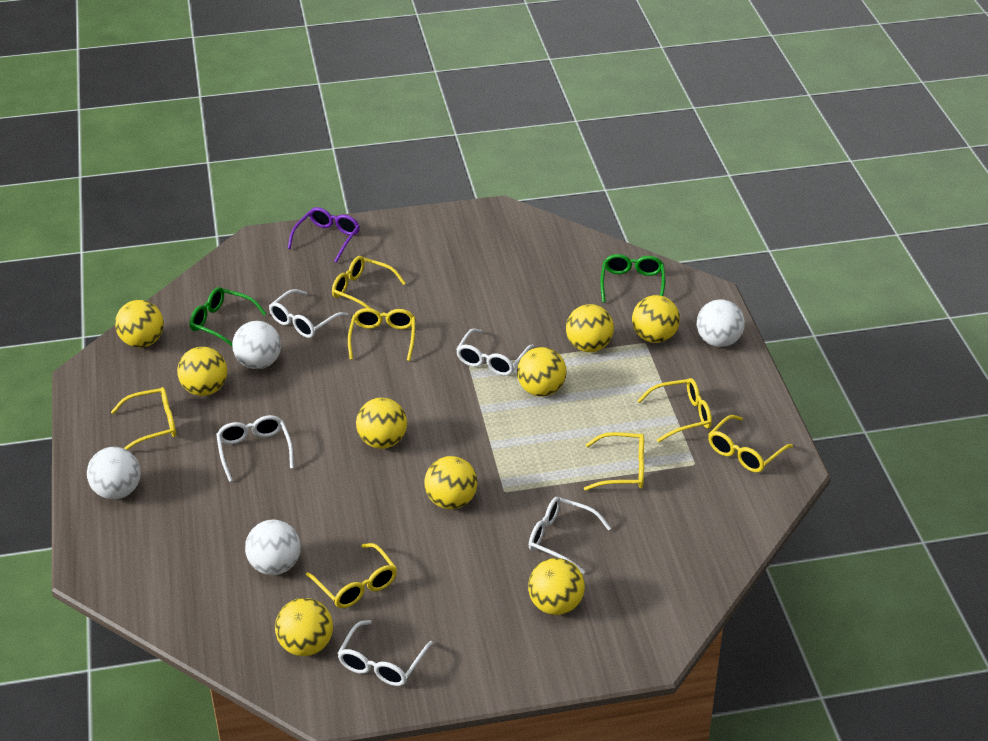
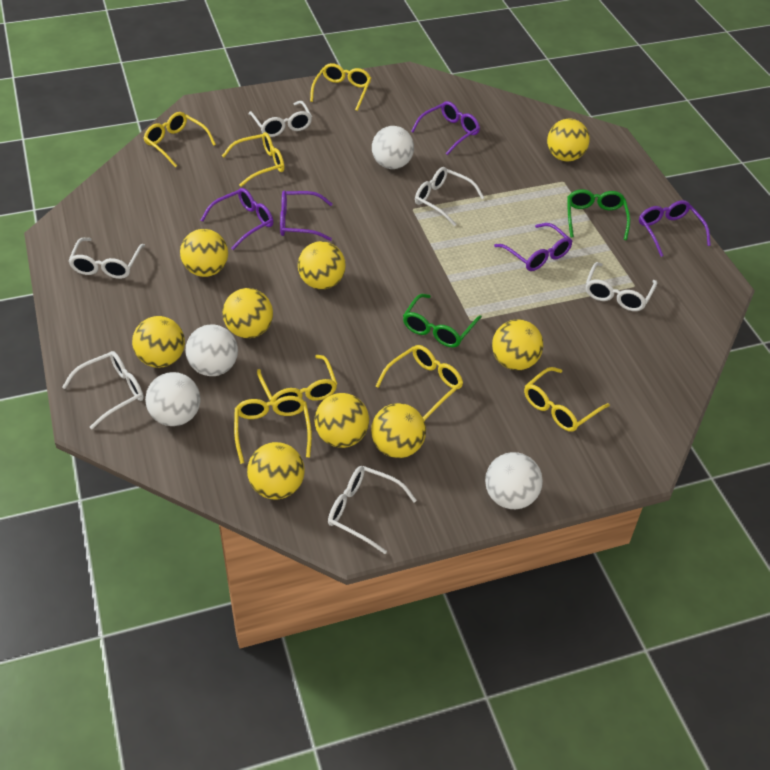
purple glasses: 1 -> 5
white glasses: 5 -> 6

